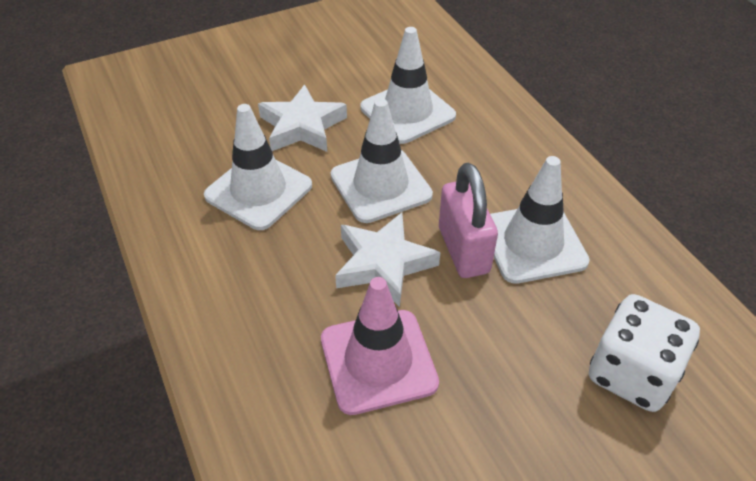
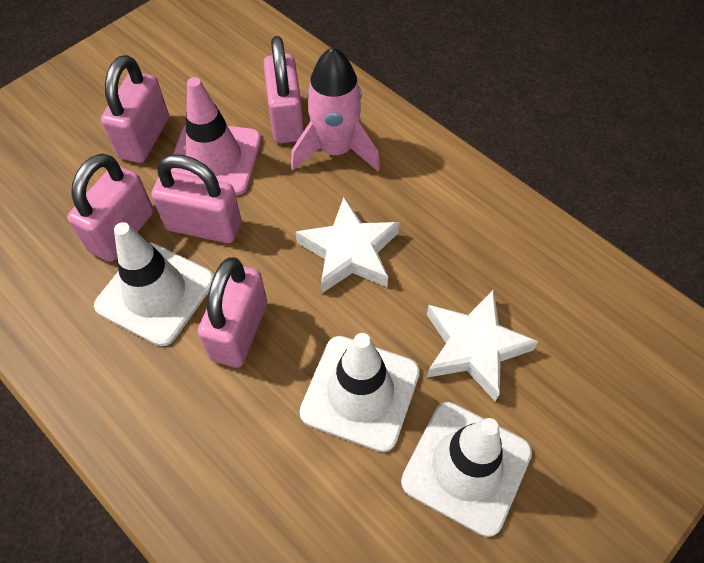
pink padlock: 1 -> 5
pink rocket: 0 -> 1
white dice: 1 -> 0
white traffic cone: 4 -> 3

